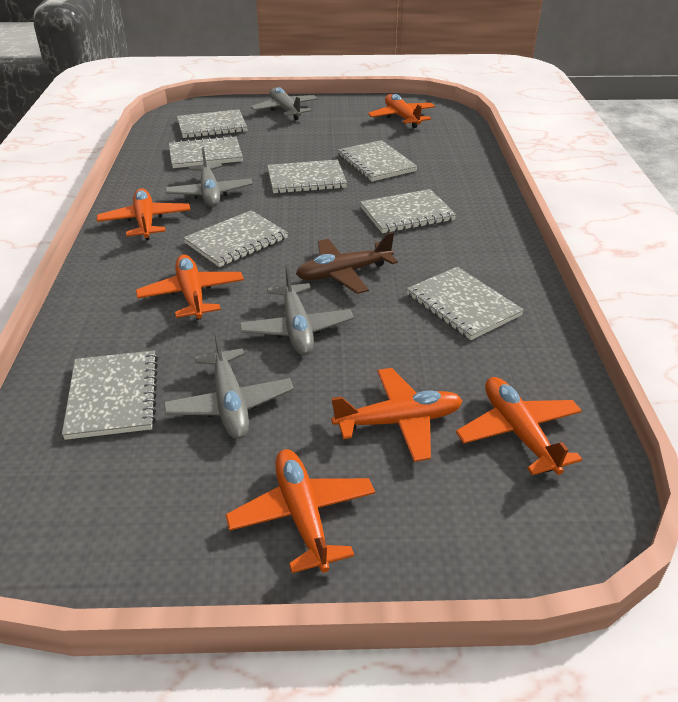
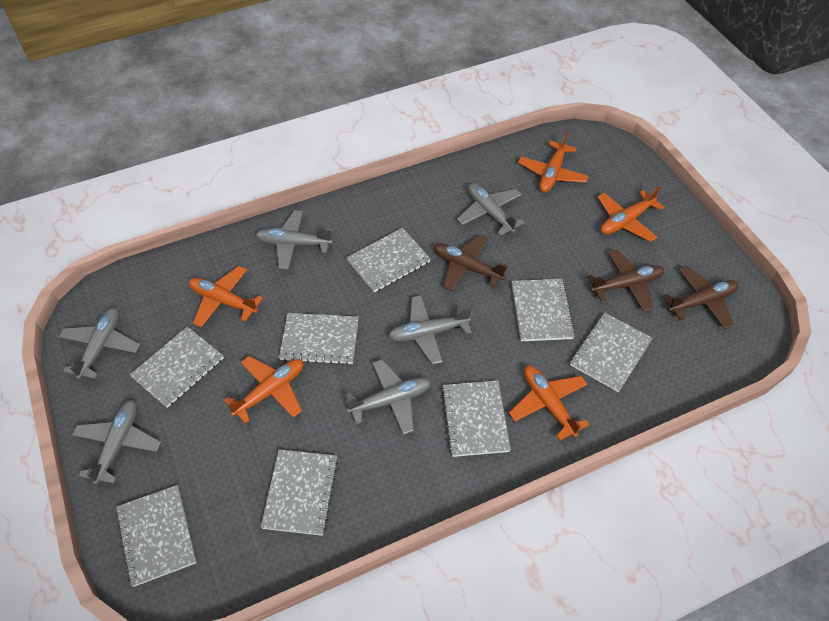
brown plane: 1 -> 3
grey plane: 4 -> 6
orange plane: 6 -> 5

